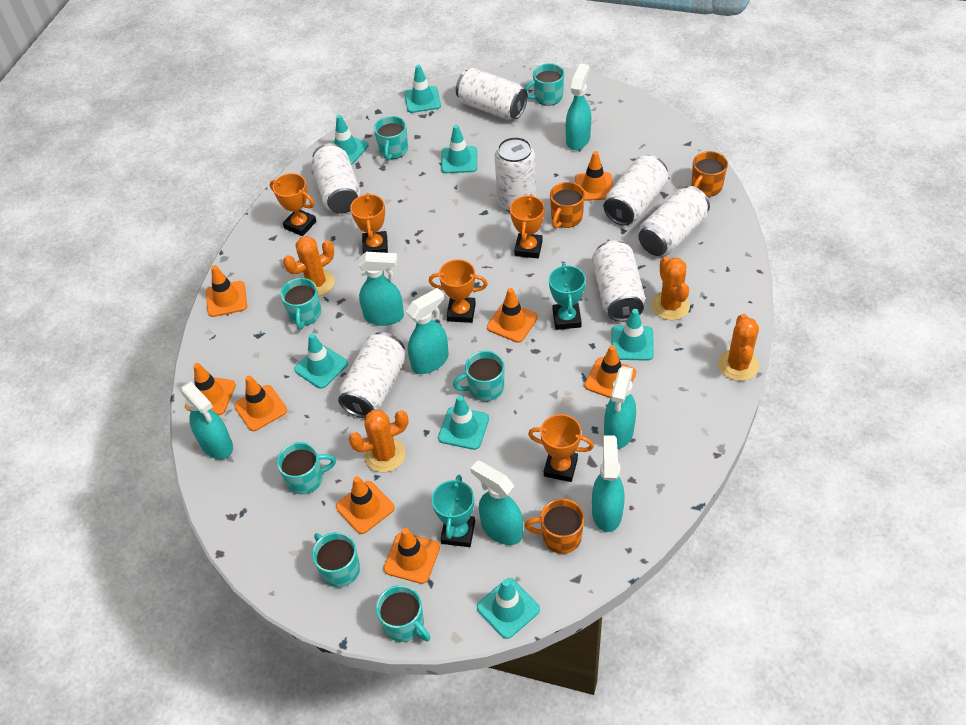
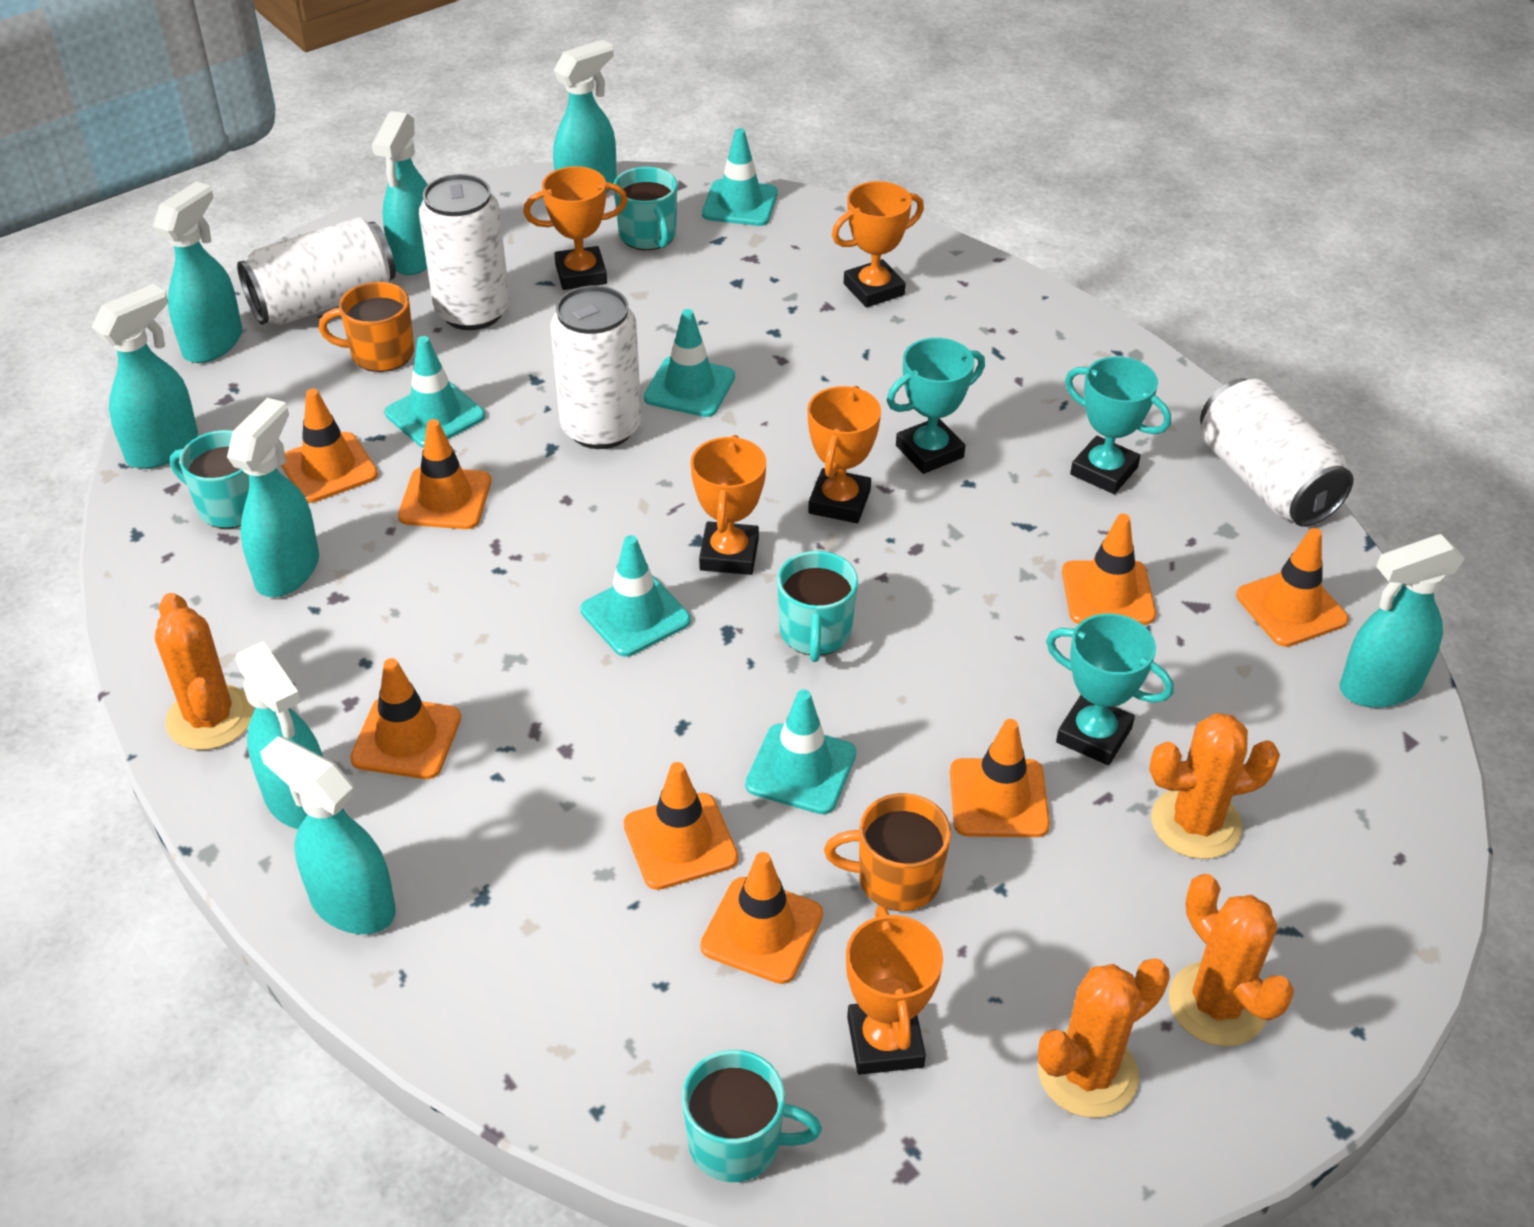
orange mug: 3 -> 2
turquoise mug: 7 -> 4
turquoise spray bottle: 7 -> 8
turquoise traffic cone: 7 -> 5
turquoise trophy: 2 -> 3
white can: 7 -> 4

